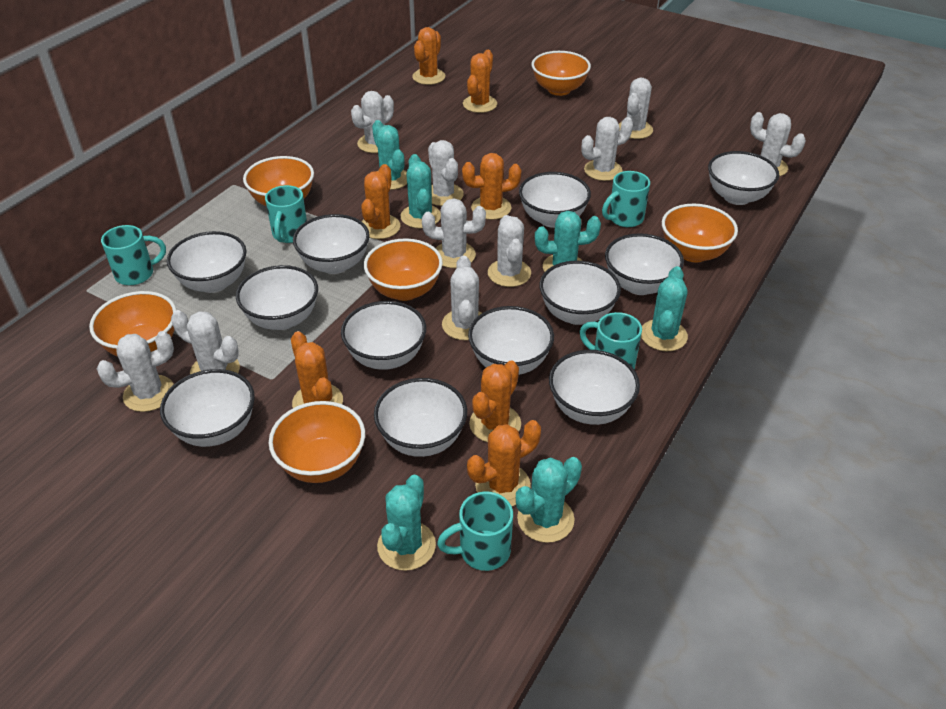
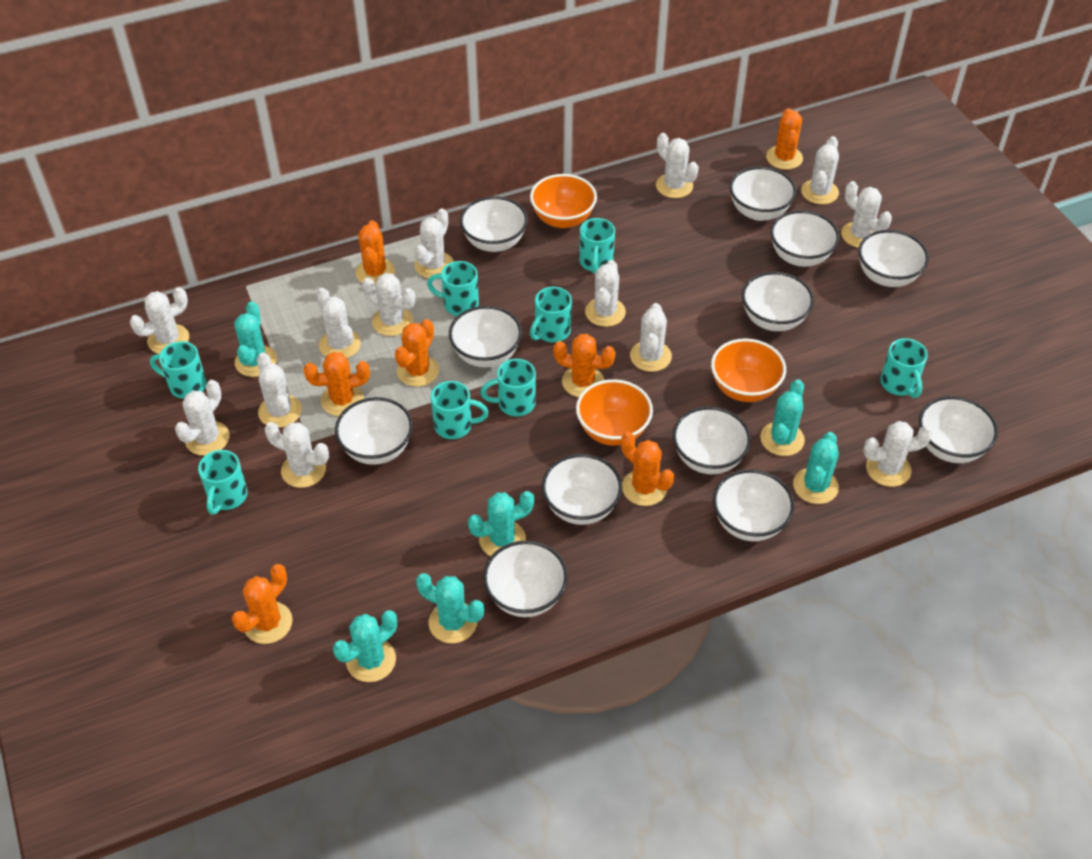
orange bowl: 6 -> 3
turquoise mug: 5 -> 8
white cactus: 10 -> 13

